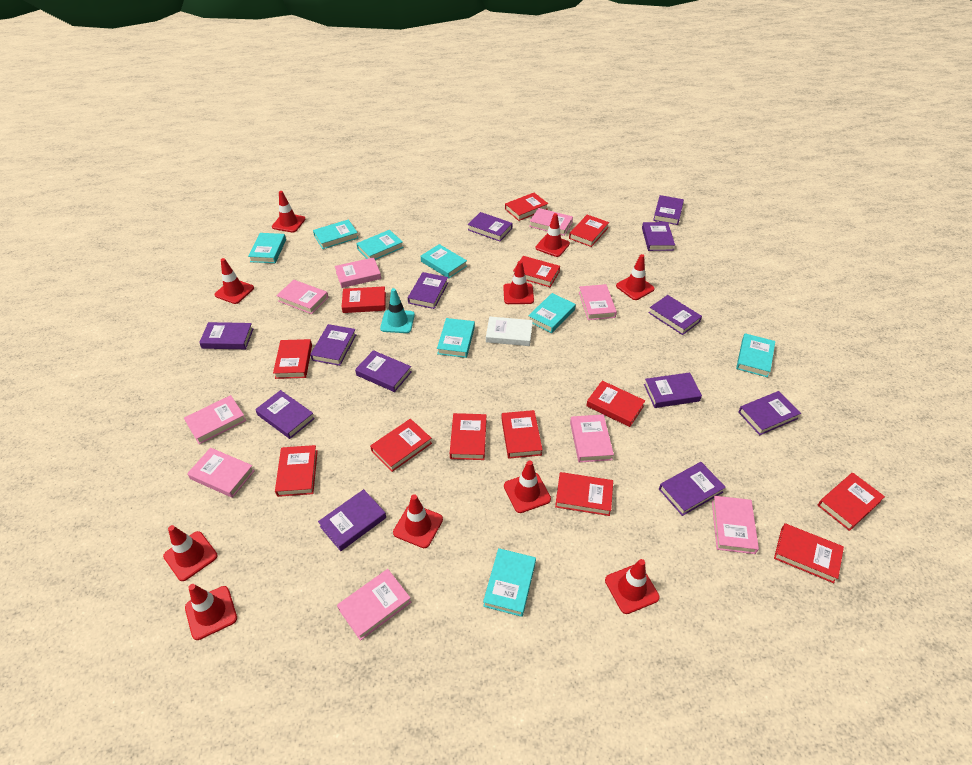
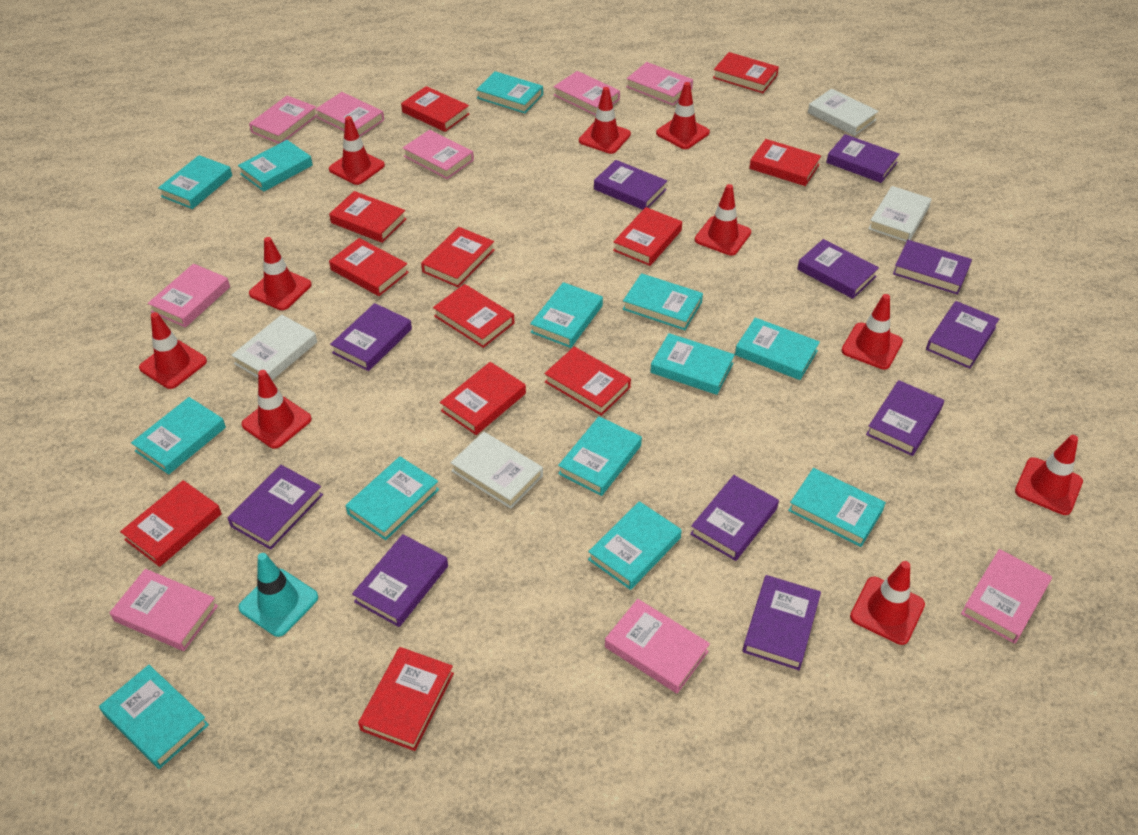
purple book: 13 -> 11
red book: 13 -> 12
turquoise book: 8 -> 13
white book: 1 -> 4

